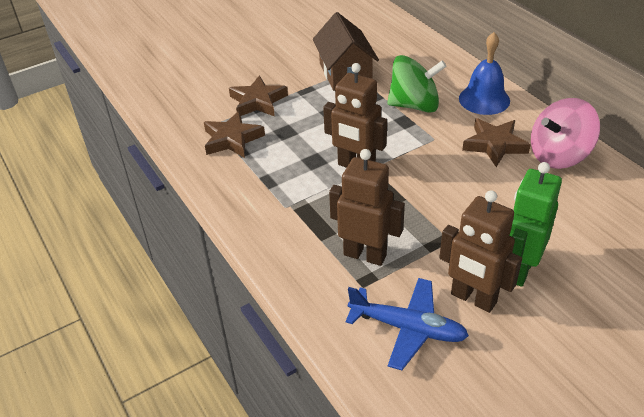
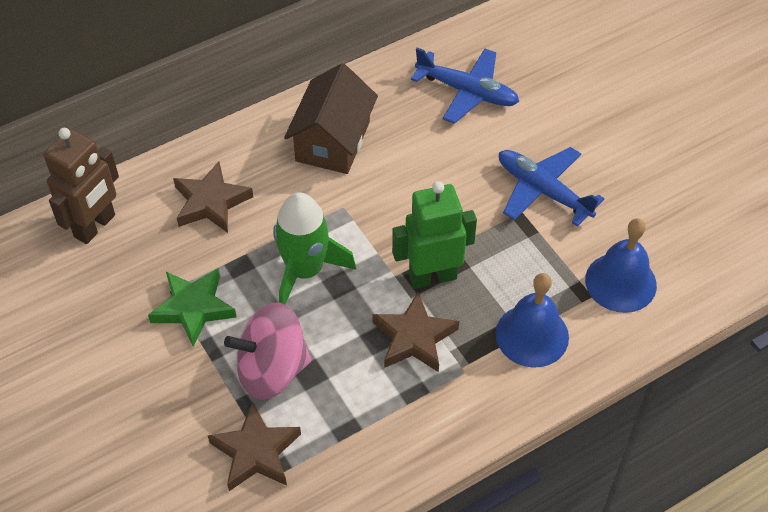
blue bell: 1 -> 2
blue plane: 1 -> 2
brown robot: 3 -> 1
green rocket: 0 -> 1
green spinning top: 1 -> 0
green star: 0 -> 1

